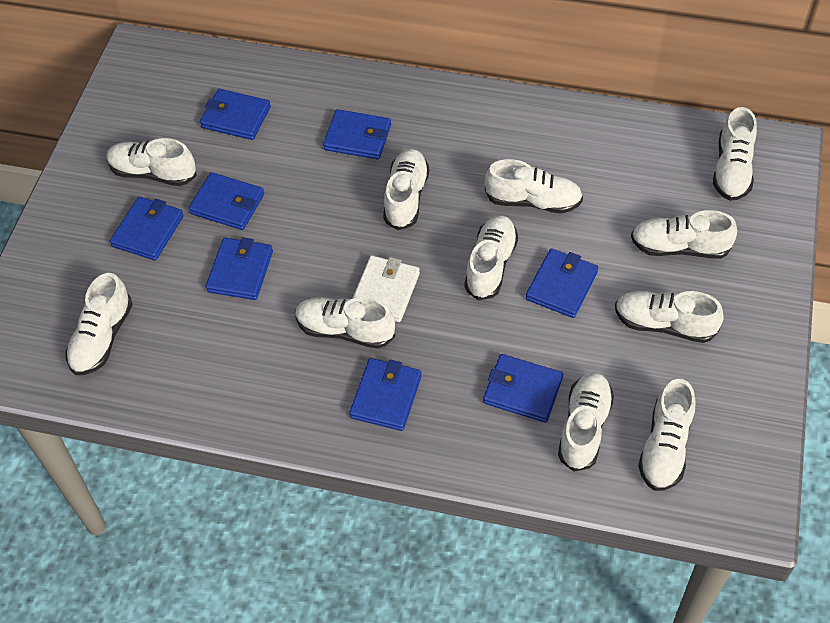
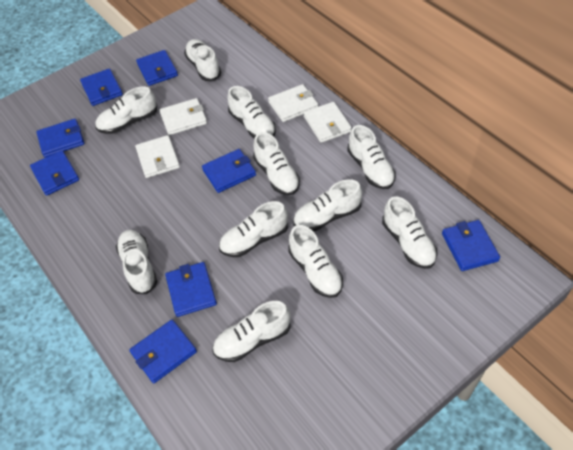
white wallet: 1 -> 4

